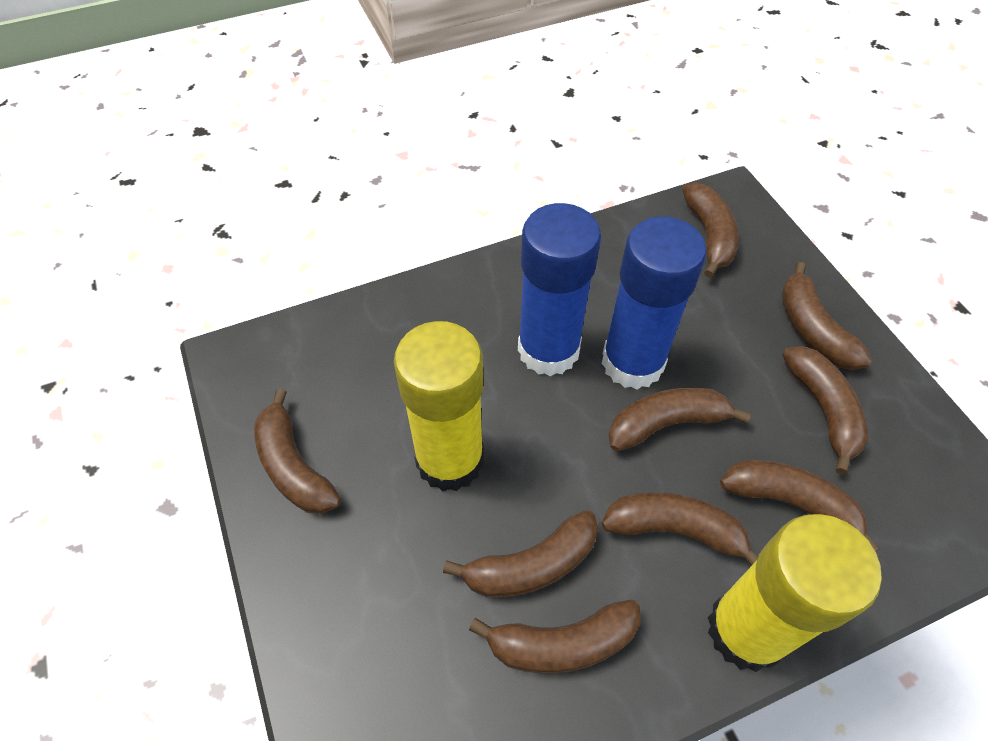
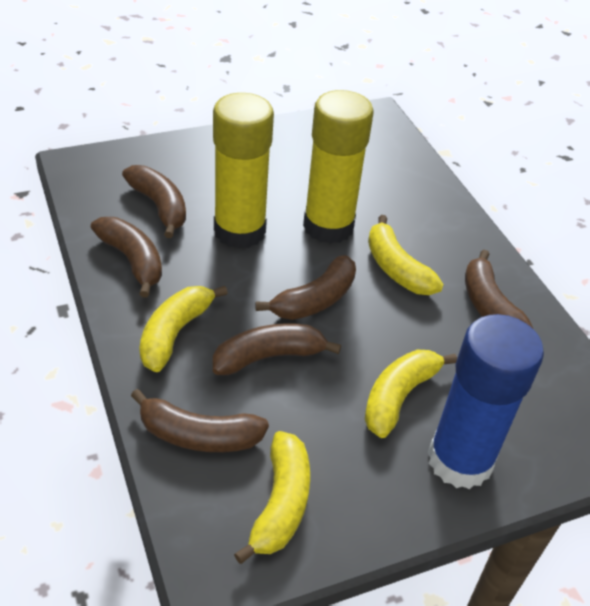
blue glue stick: 2 -> 1
brown banana: 9 -> 6
yellow banana: 0 -> 4

